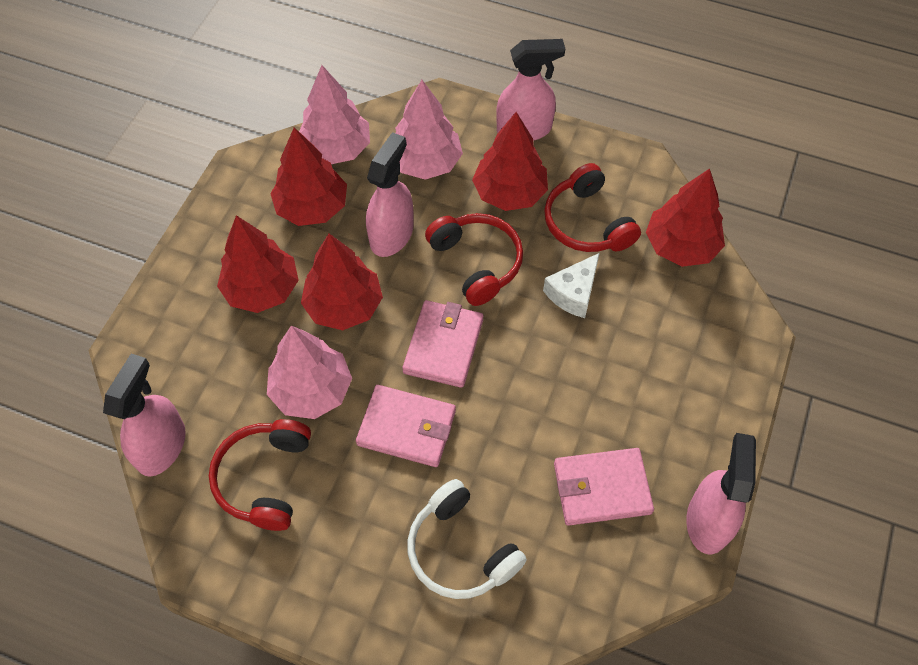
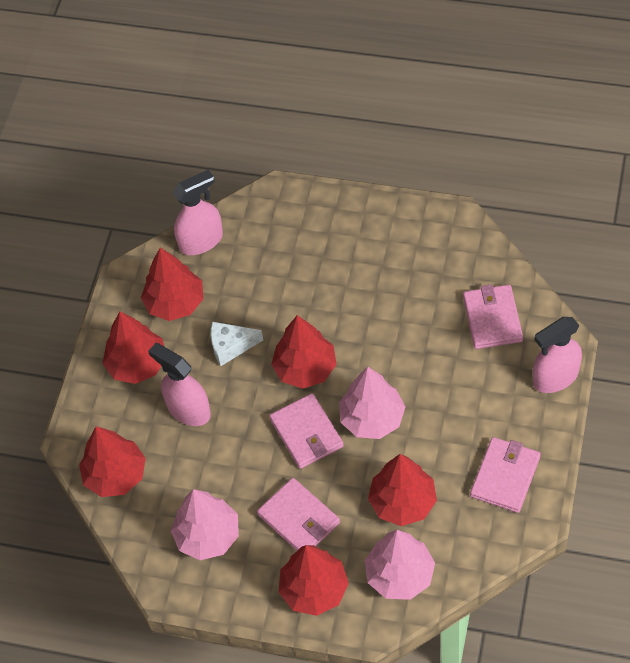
pink spray bottle: 4 -> 3
pink wallet: 3 -> 4
red headphones: 3 -> 0
red tree: 5 -> 6
white headphones: 1 -> 0

